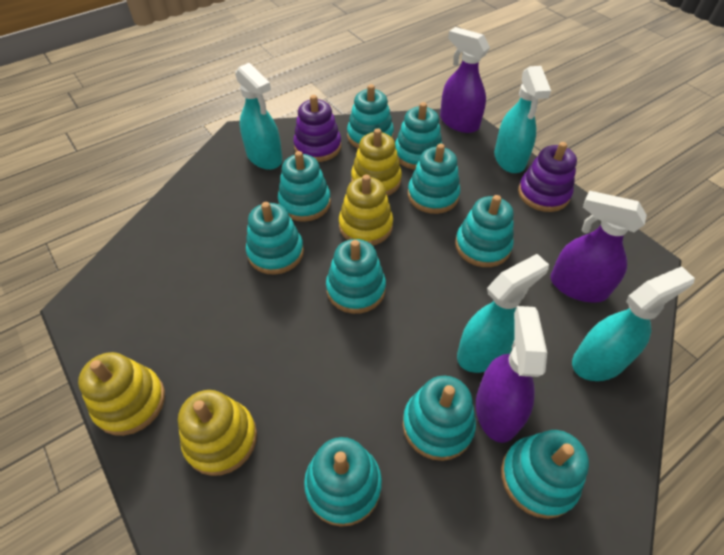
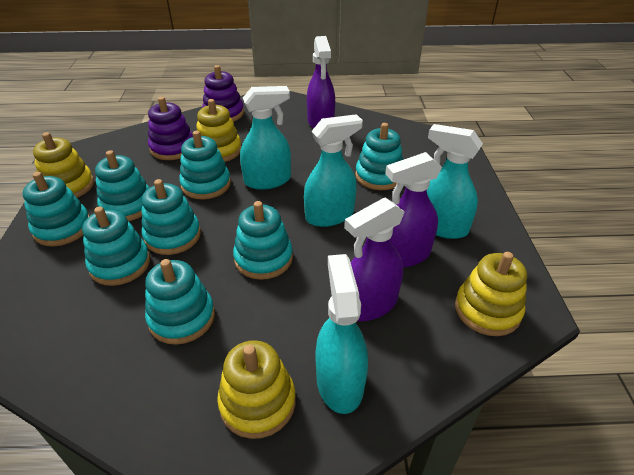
turquoise stacking toy: 10 -> 8

